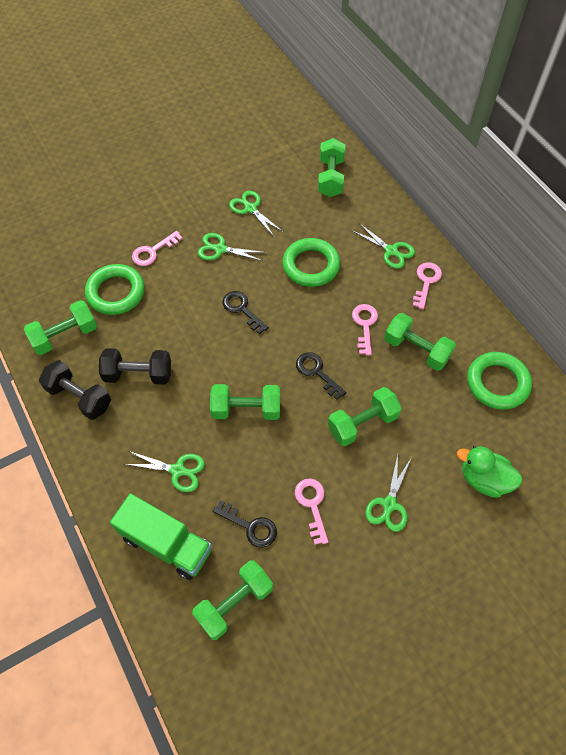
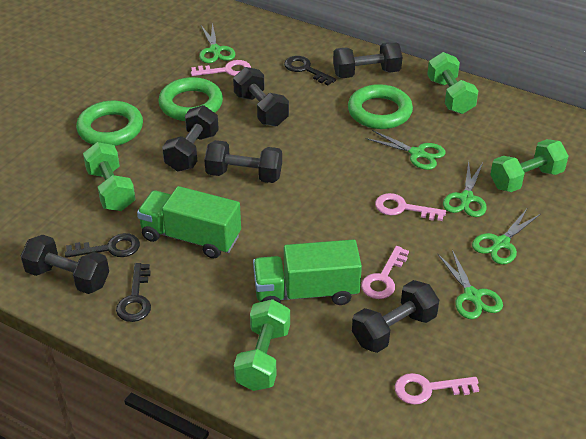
black dumbbell: 2 -> 6
green duck: 1 -> 0
green dumbbell: 6 -> 4
green truck: 1 -> 2

